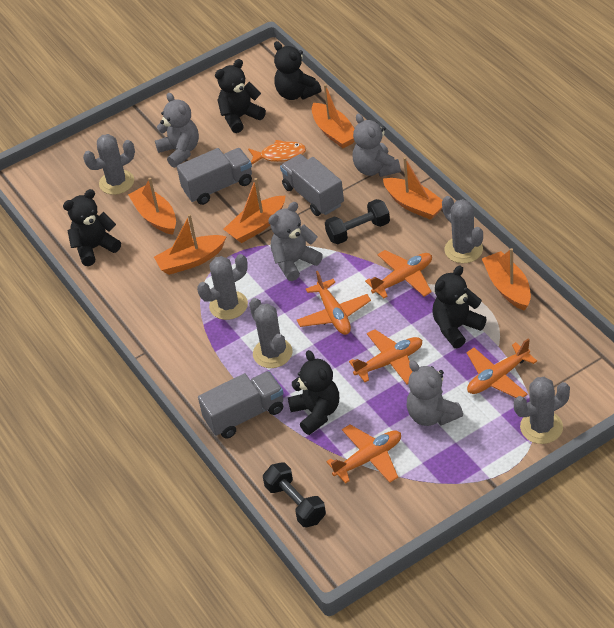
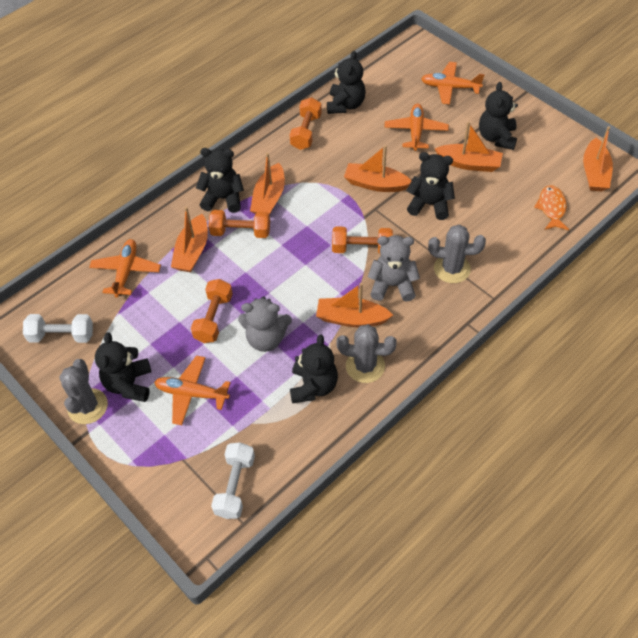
black dumbbell: 2 -> 0
black teddy bear: 5 -> 6
grey cactus: 5 -> 3
grey teddy bear: 4 -> 2
grey truck: 3 -> 0
orange dumbbell: 0 -> 4
orange plane: 5 -> 4
white dumbbell: 0 -> 2

